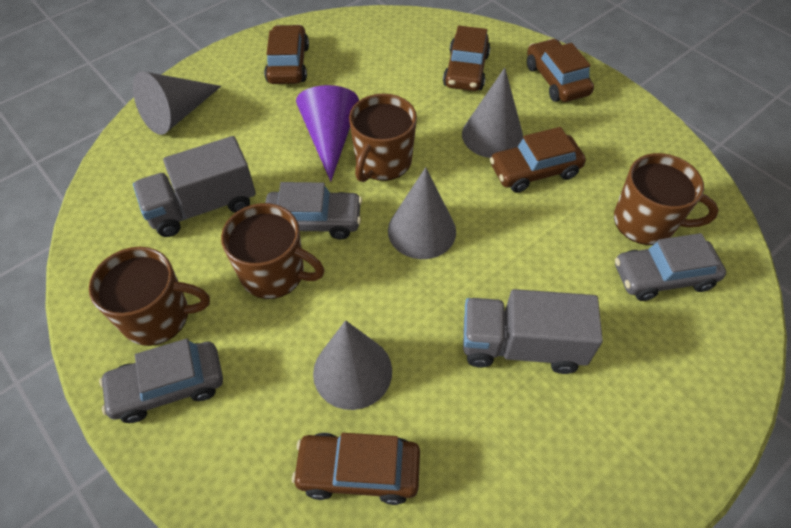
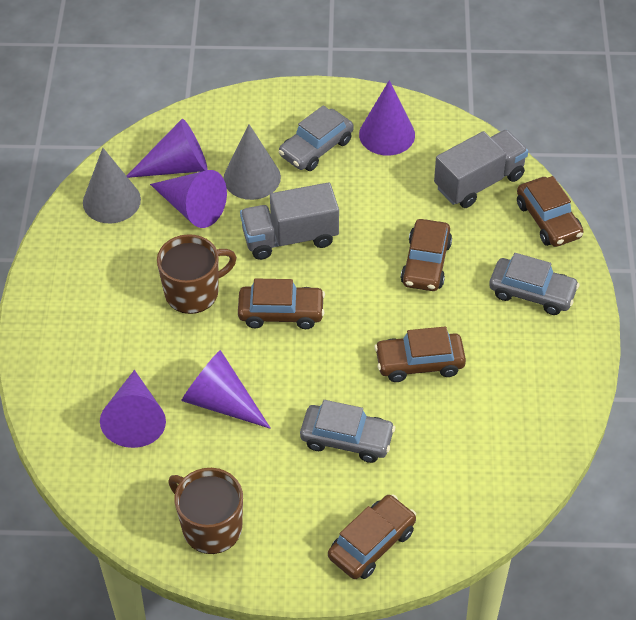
brown mug: 4 -> 2
grey cone: 4 -> 2
purple cone: 1 -> 5

